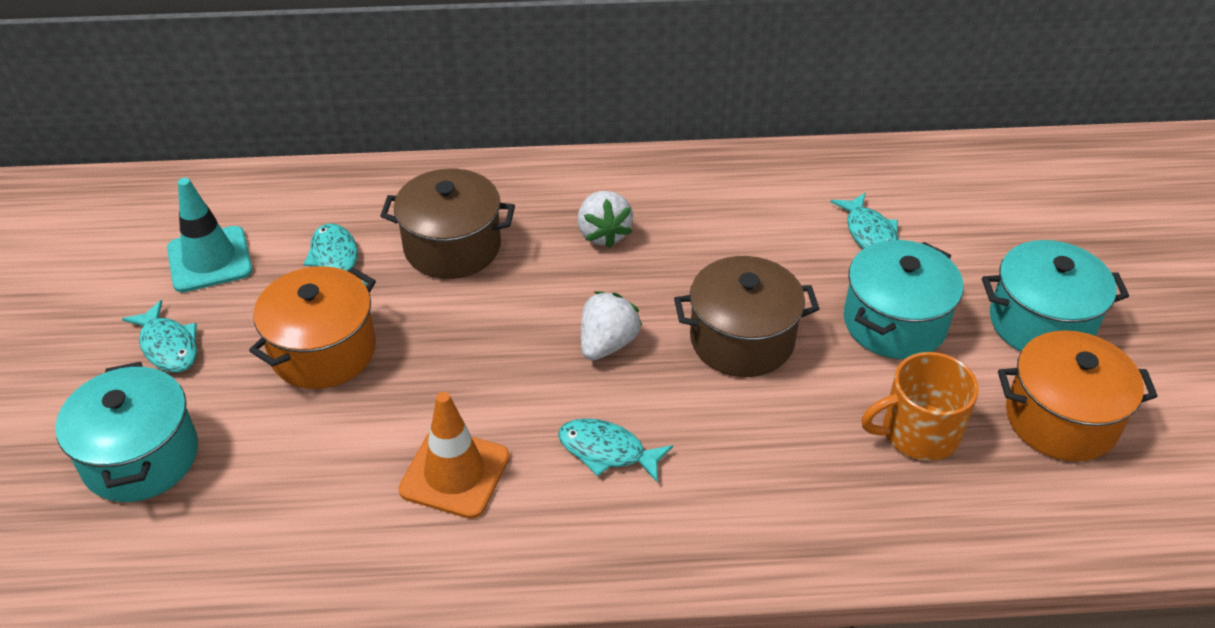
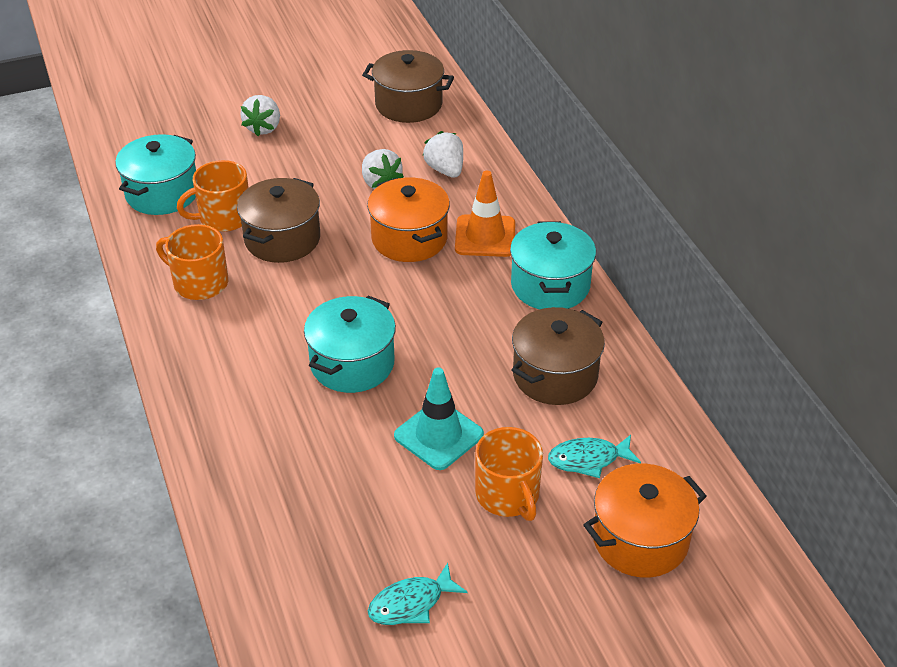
brown pot: 2 -> 3
orange mug: 1 -> 3
turquoise fish: 4 -> 2
white strawberry: 2 -> 3

